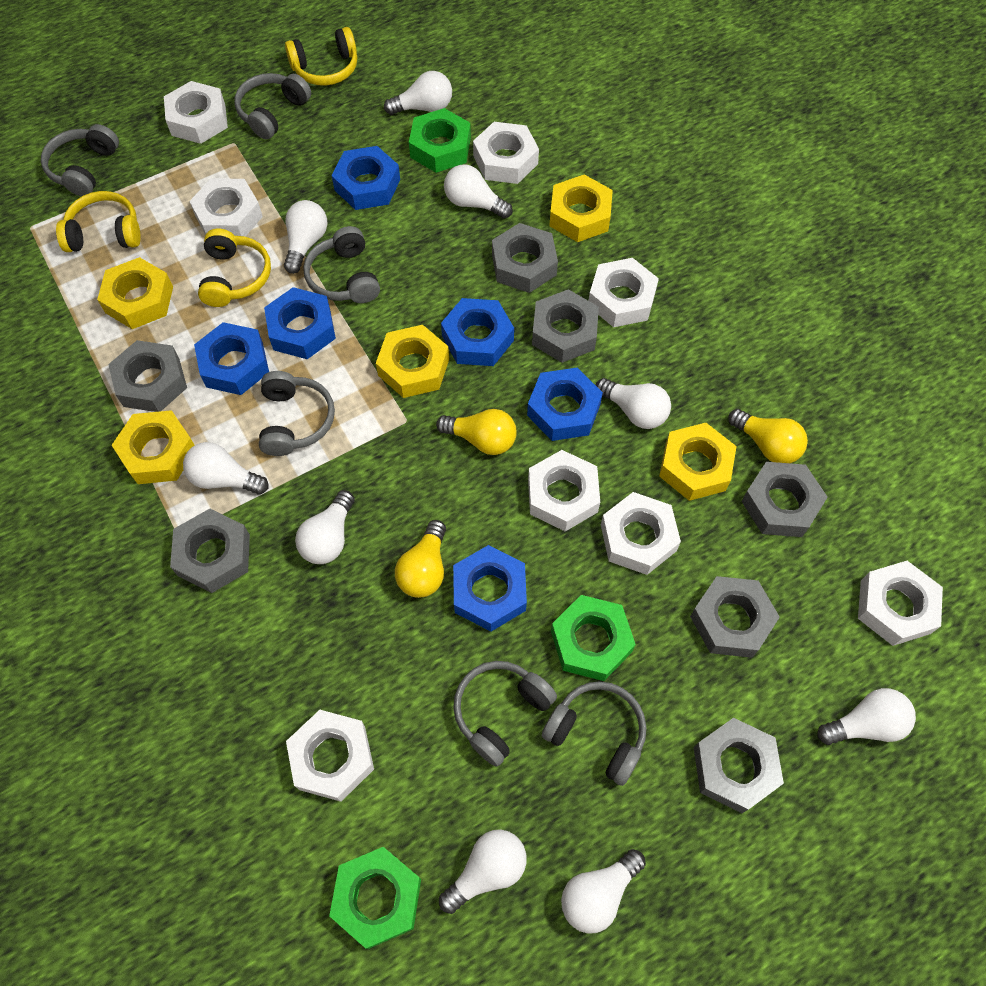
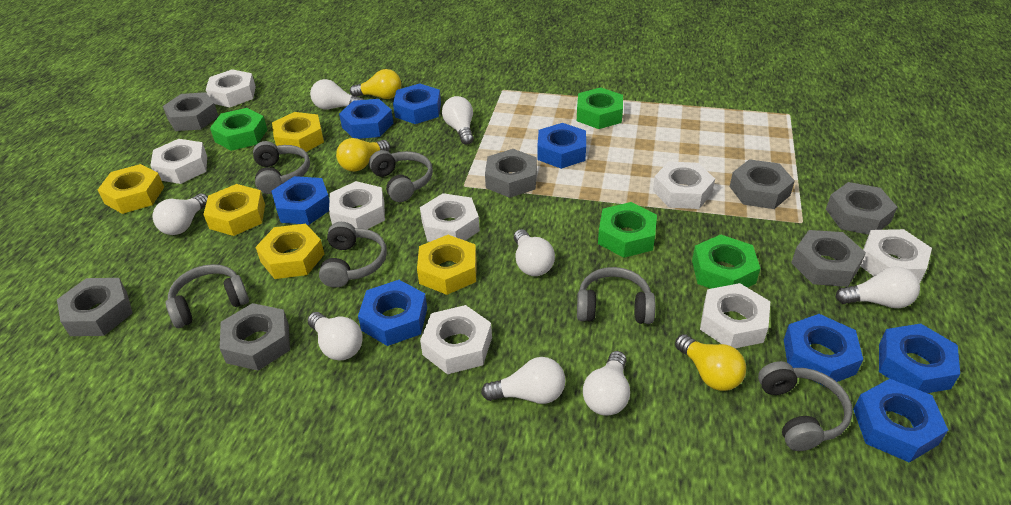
blue nut: 6 -> 8
green nut: 3 -> 4
white light bulb: 9 -> 8
yellow headphones: 3 -> 0

